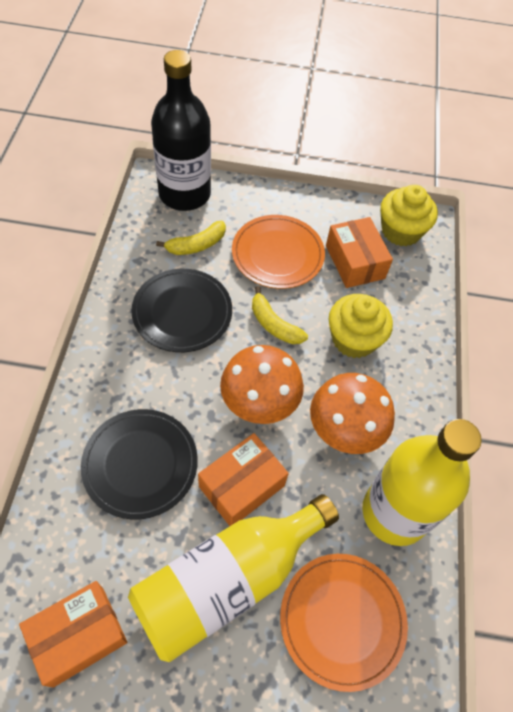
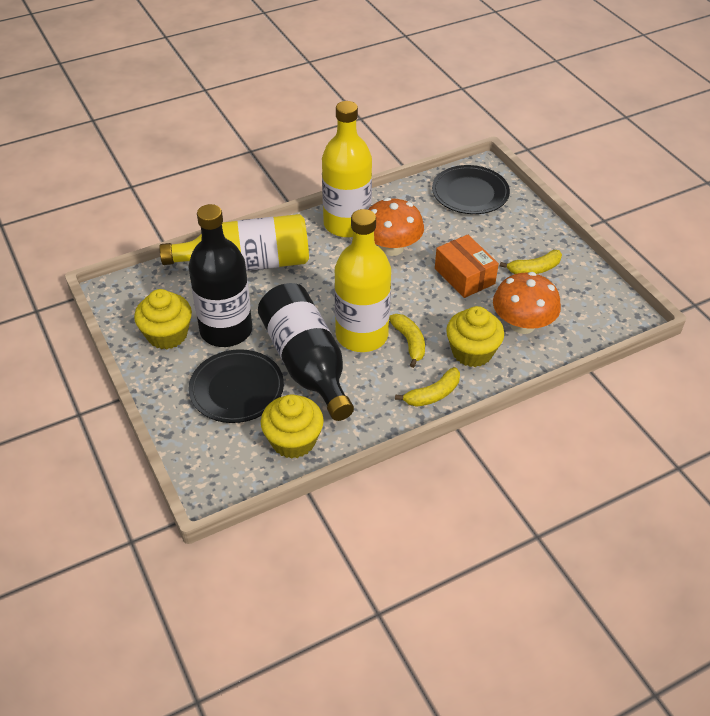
black bottle: 1 -> 2
orange box: 3 -> 1
orange plate: 2 -> 0
yellow banana: 2 -> 3
yellow bottle: 2 -> 3
yellow cupcake: 2 -> 3

